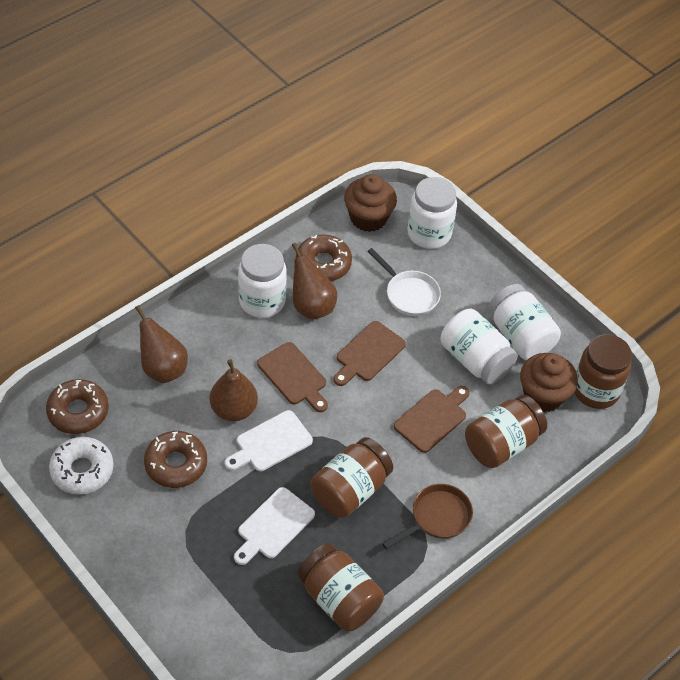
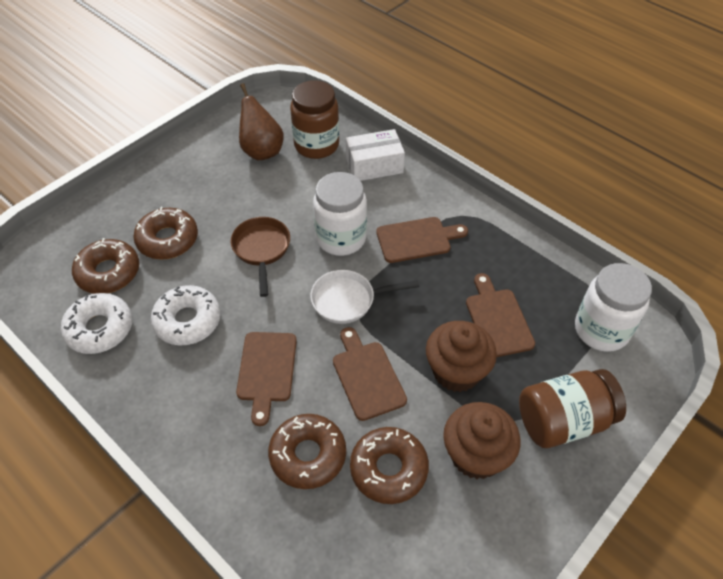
brown cutting board: 3 -> 4
brown donut: 3 -> 4
brown jar: 4 -> 2
brown pear: 3 -> 1
white box: 0 -> 1
white cutting board: 2 -> 0
white donut: 1 -> 2
white jar: 4 -> 2

